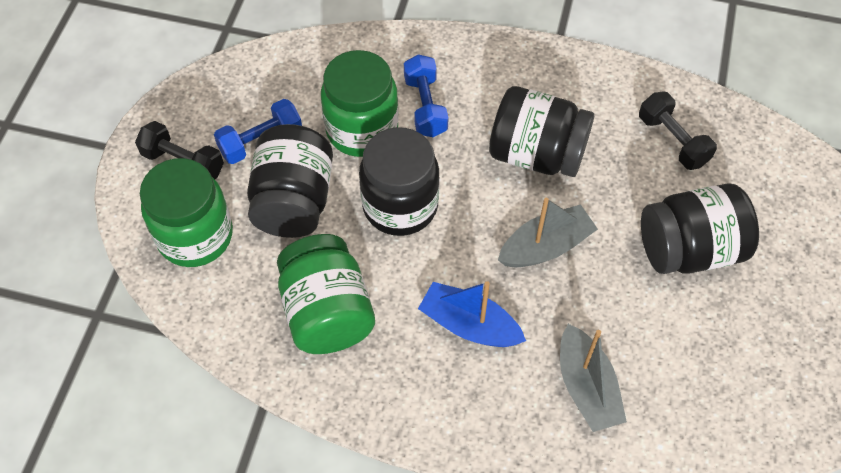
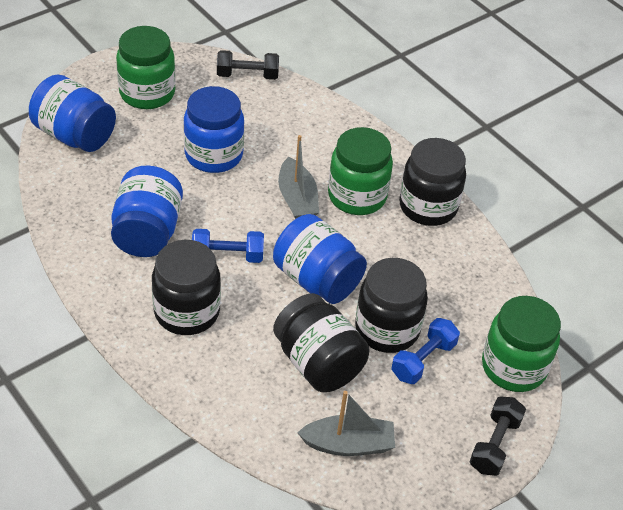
blue boat: 1 -> 0
blue jar: 0 -> 4

